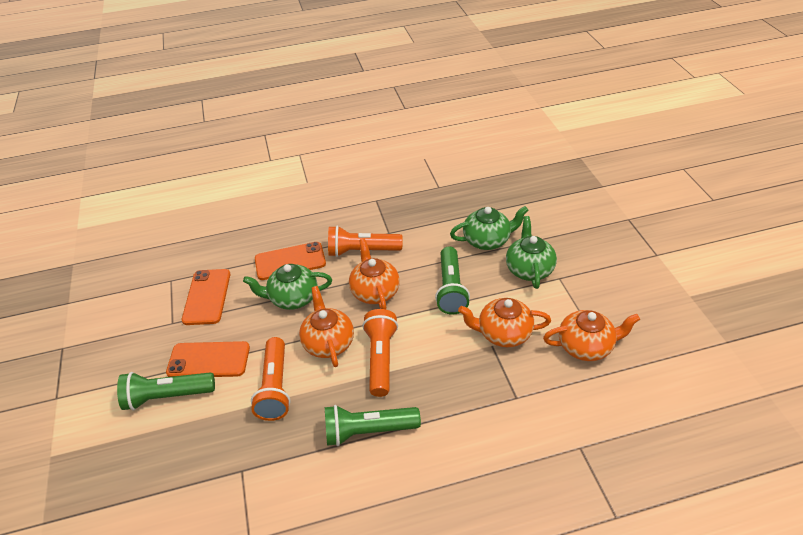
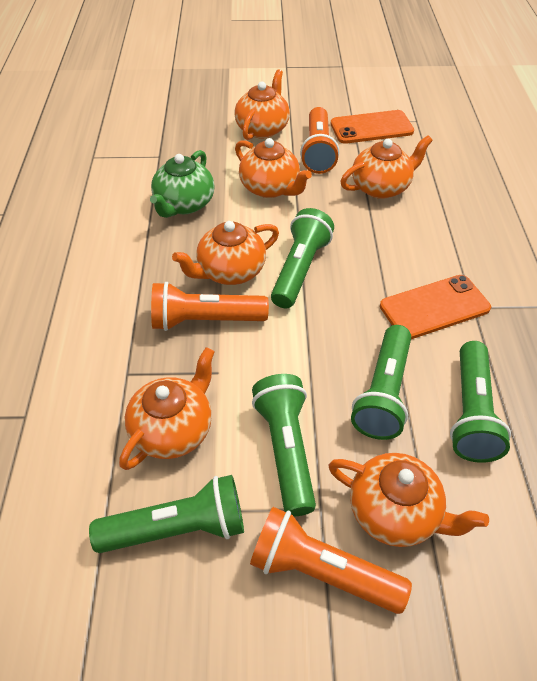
green flashlight: 3 -> 5
green teapot: 3 -> 1
orange phone: 3 -> 2
orange teapot: 4 -> 6

